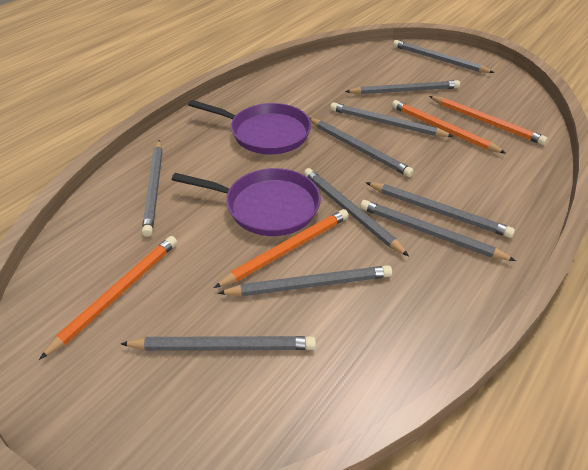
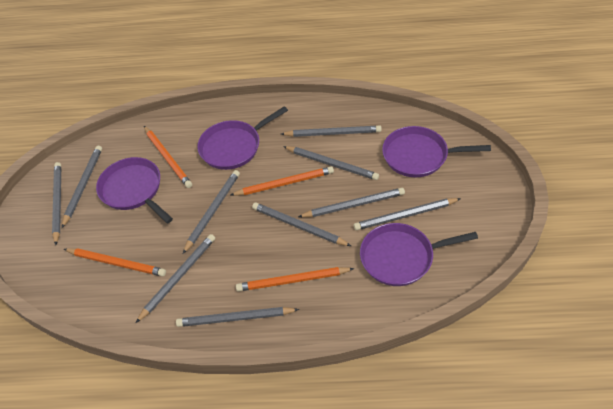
purple pan: 2 -> 4

